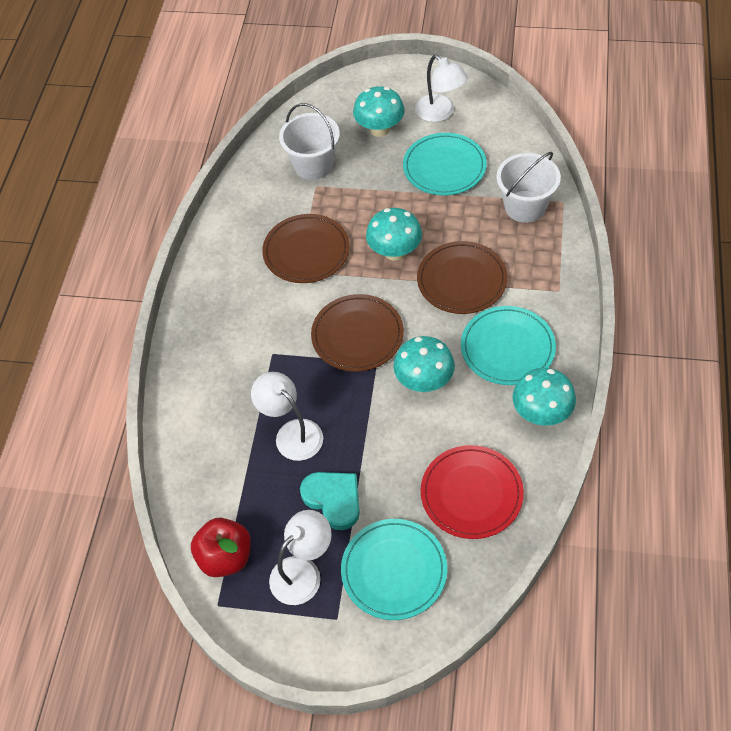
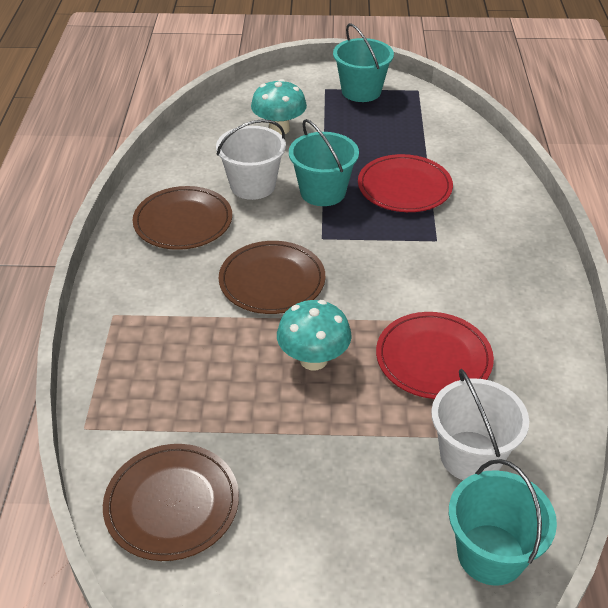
red apple: 1 -> 0
red plate: 1 -> 2
turquoise bucket: 0 -> 3
turquoise heart: 1 -> 0
turquoise mushroom: 4 -> 2
turquoise plate: 3 -> 0
white lamp: 3 -> 0

